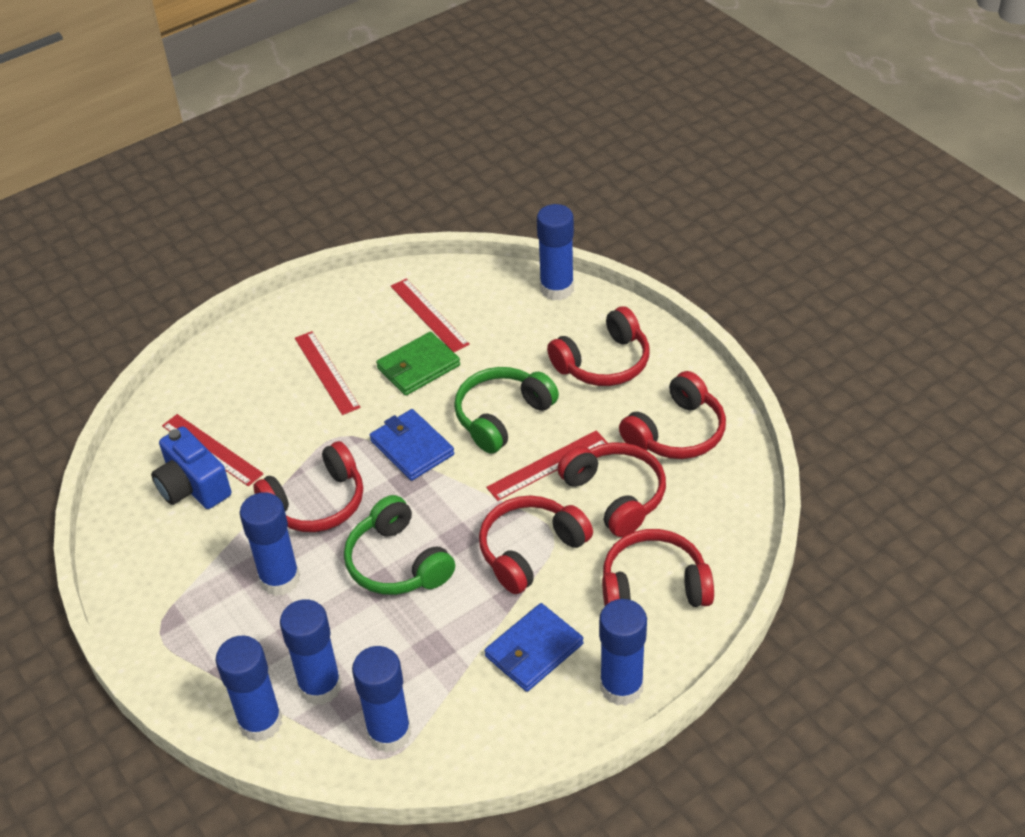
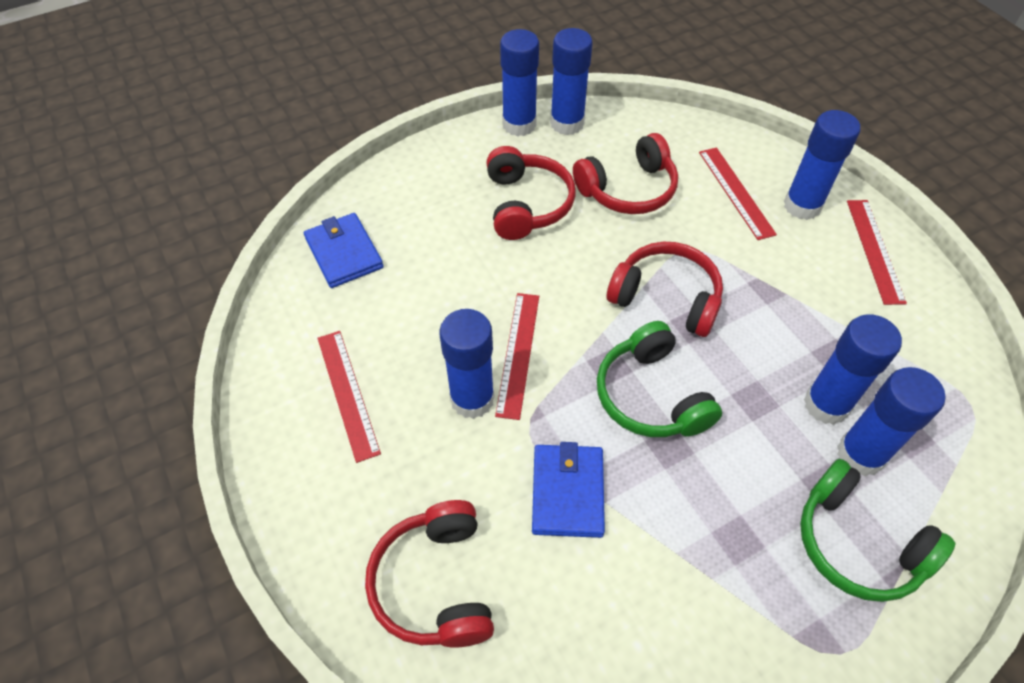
blue camera: 1 -> 0
green wallet: 1 -> 0
red headphones: 6 -> 4

